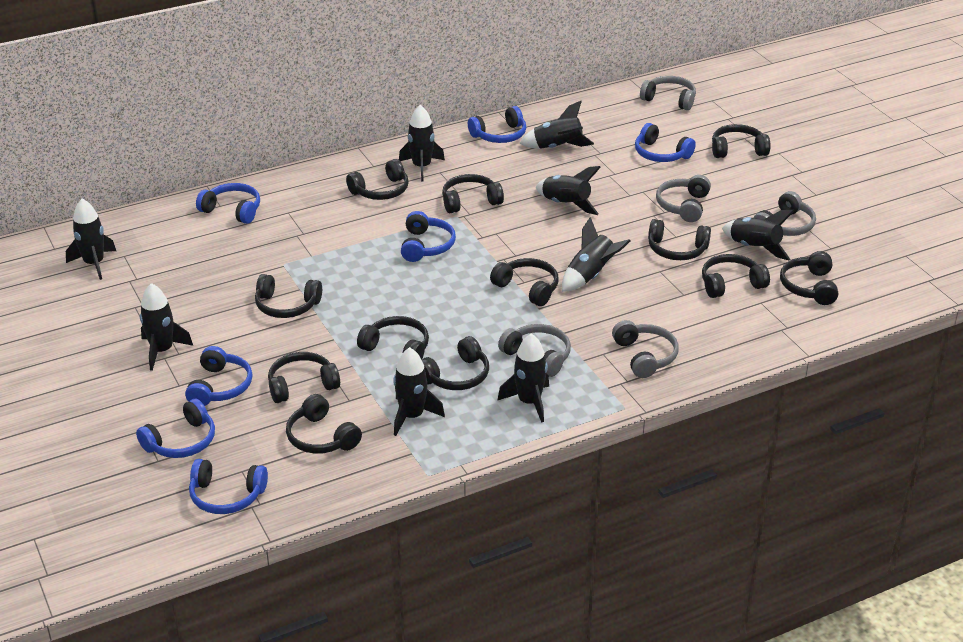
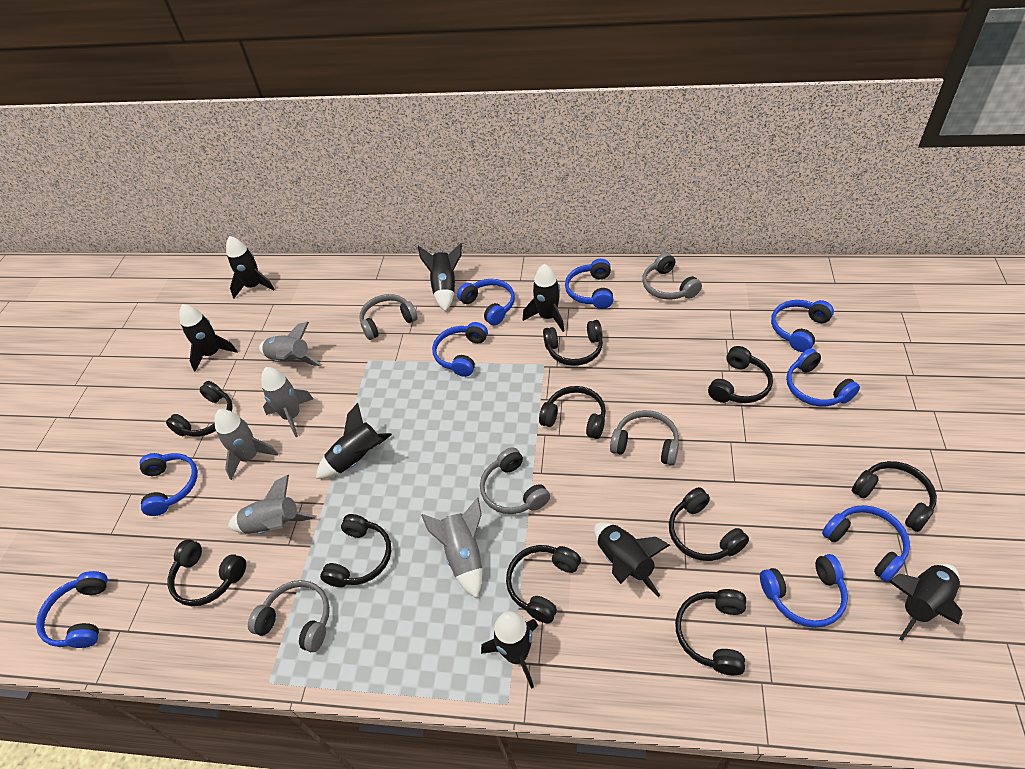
black headphones: 12 -> 10
black rocket: 9 -> 8
blue headphones: 7 -> 9
grey rocket: 0 -> 5

